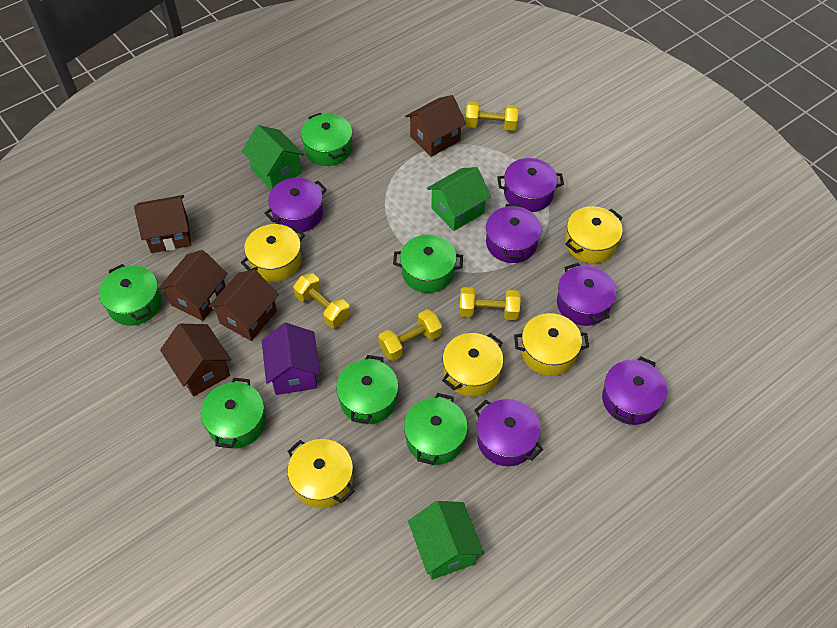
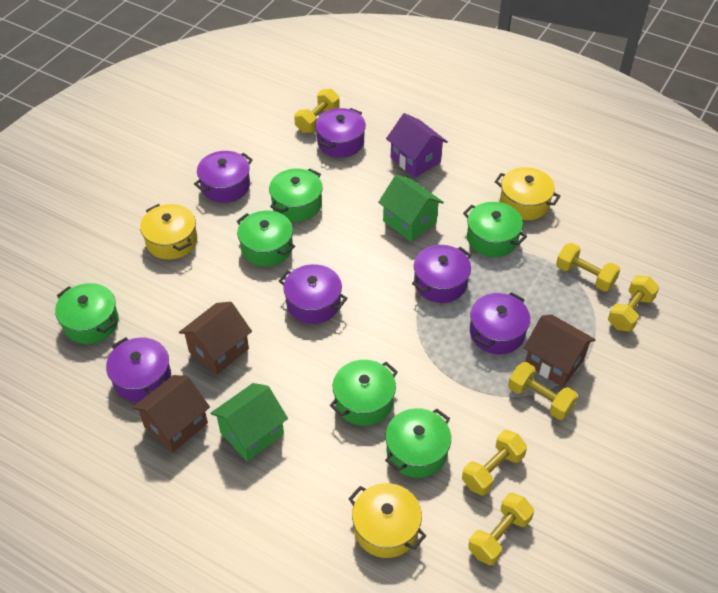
brown house: 5 -> 3
green house: 3 -> 2
yellow dumbbell: 4 -> 6
yellow pot: 5 -> 3

